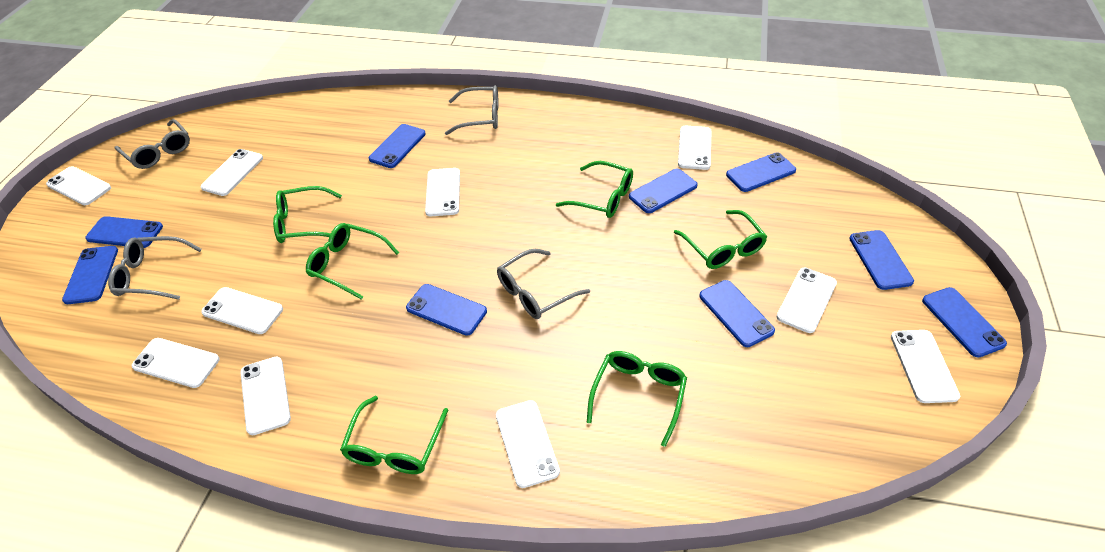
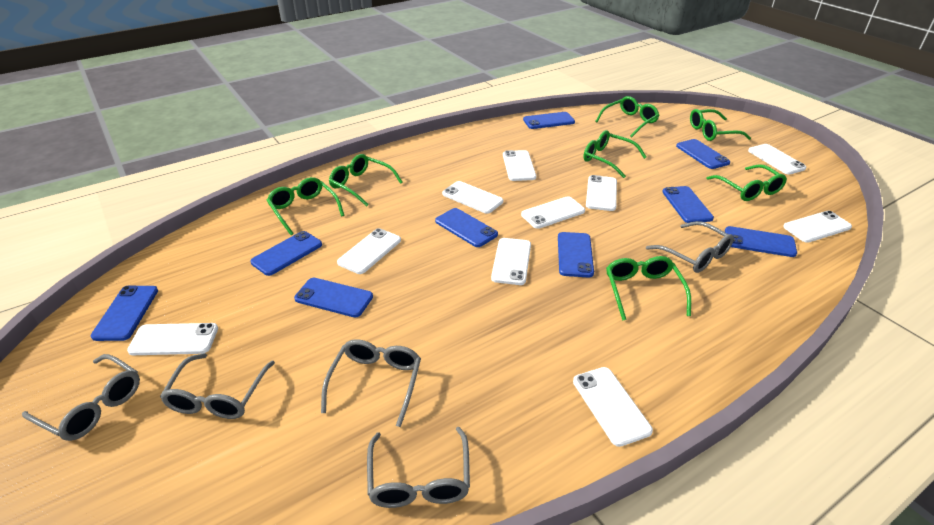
green glasses: 6 -> 7
grey glasses: 4 -> 5

